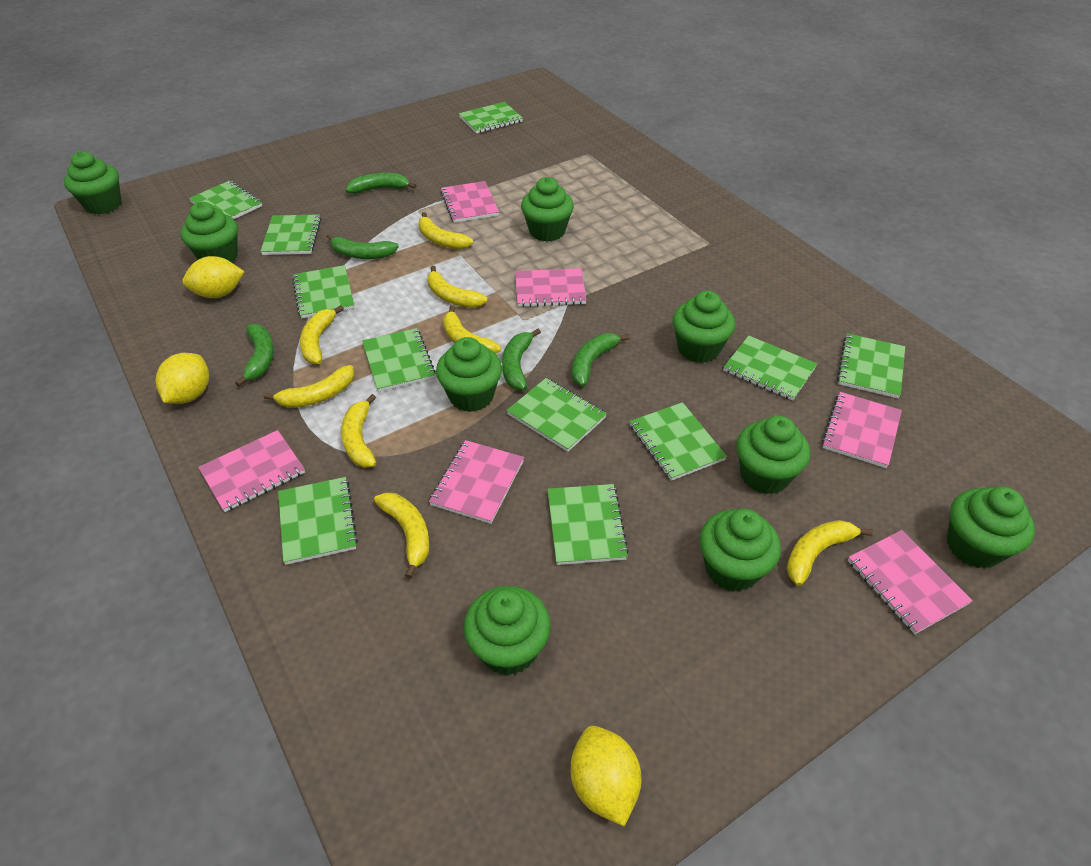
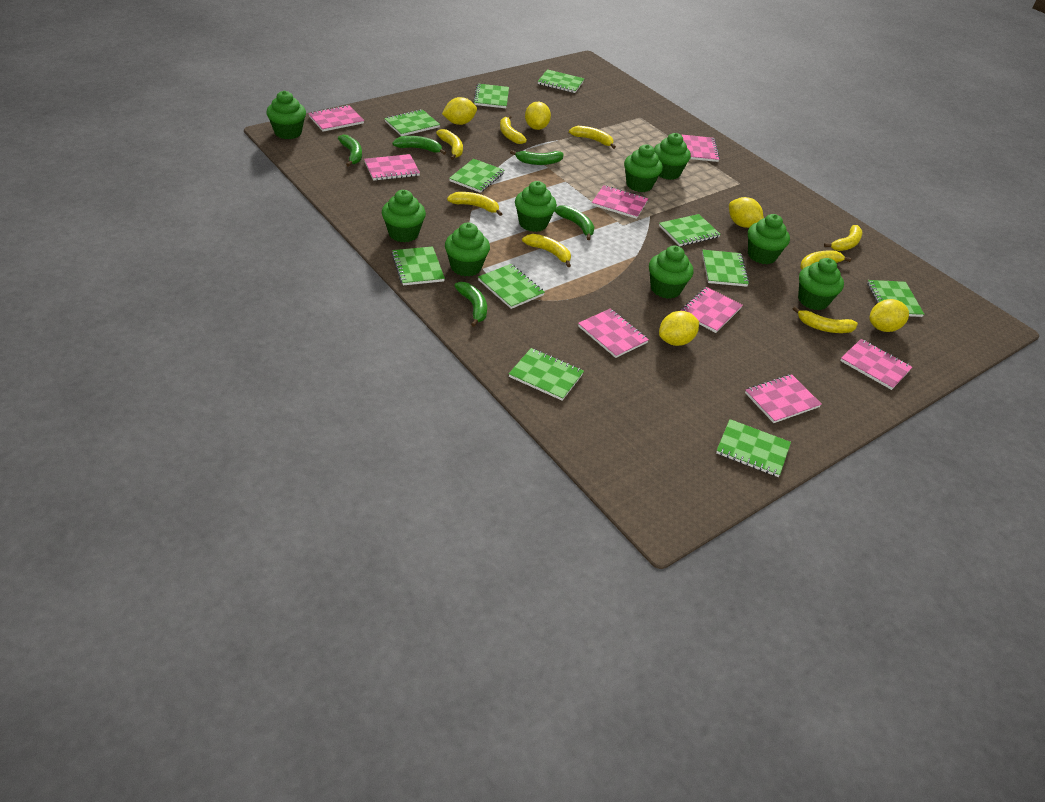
pink notebook: 6 -> 8
yellow lemon: 3 -> 5

